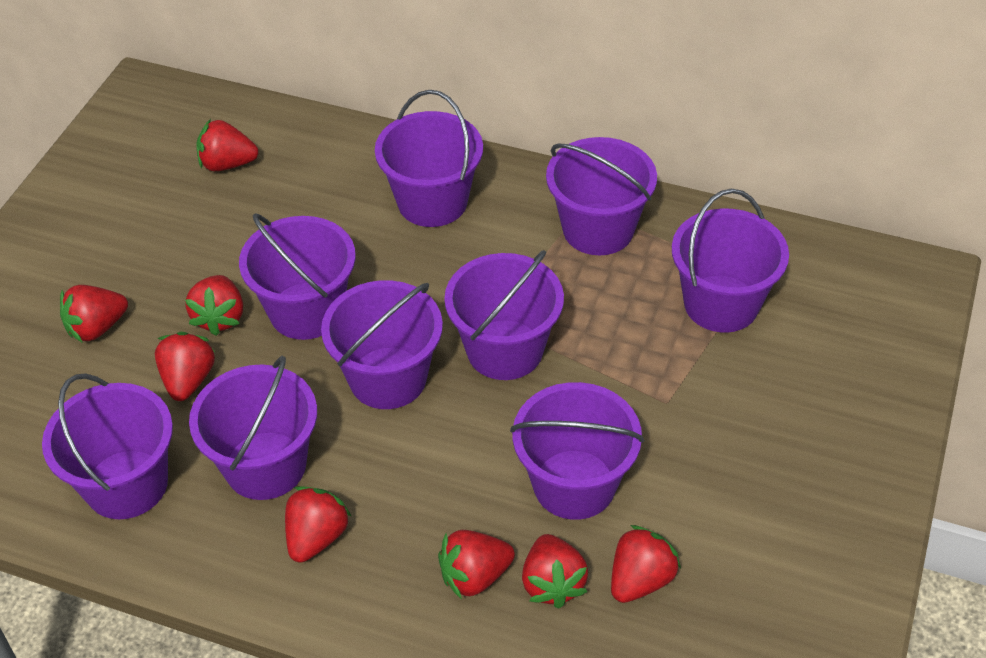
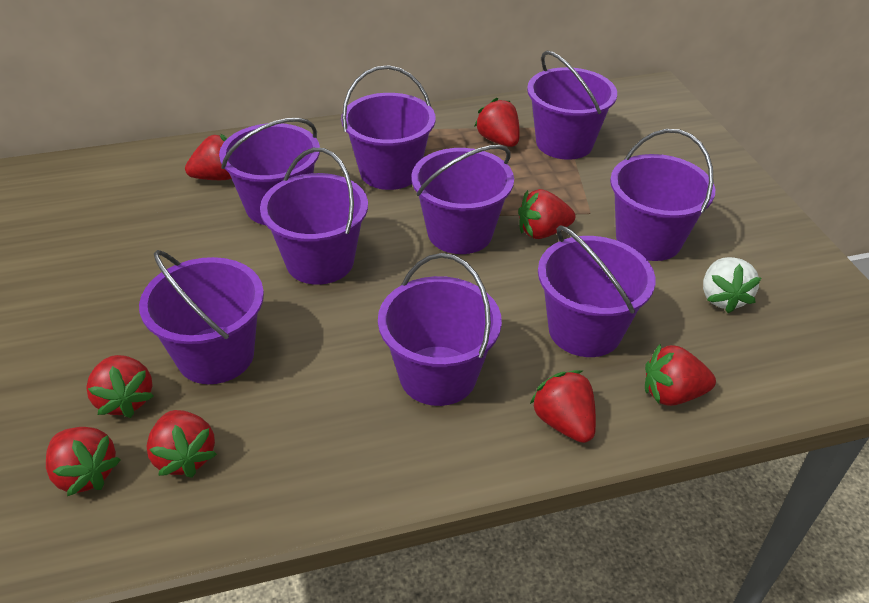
white strawberry: 0 -> 1

